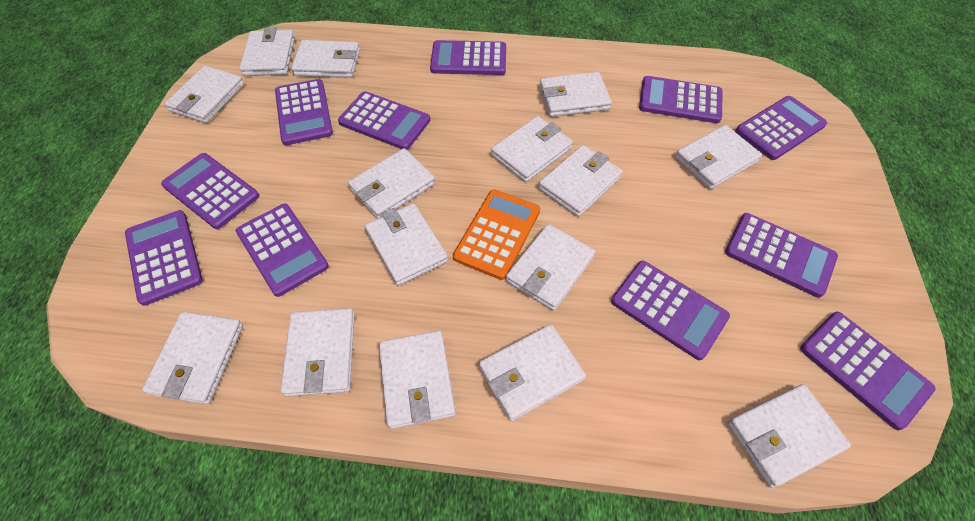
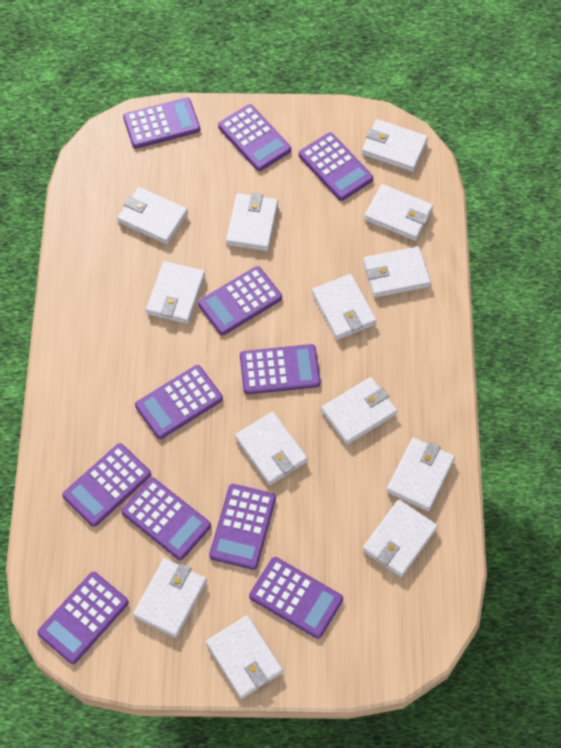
orange calculator: 1 -> 0
white wallet: 15 -> 13

